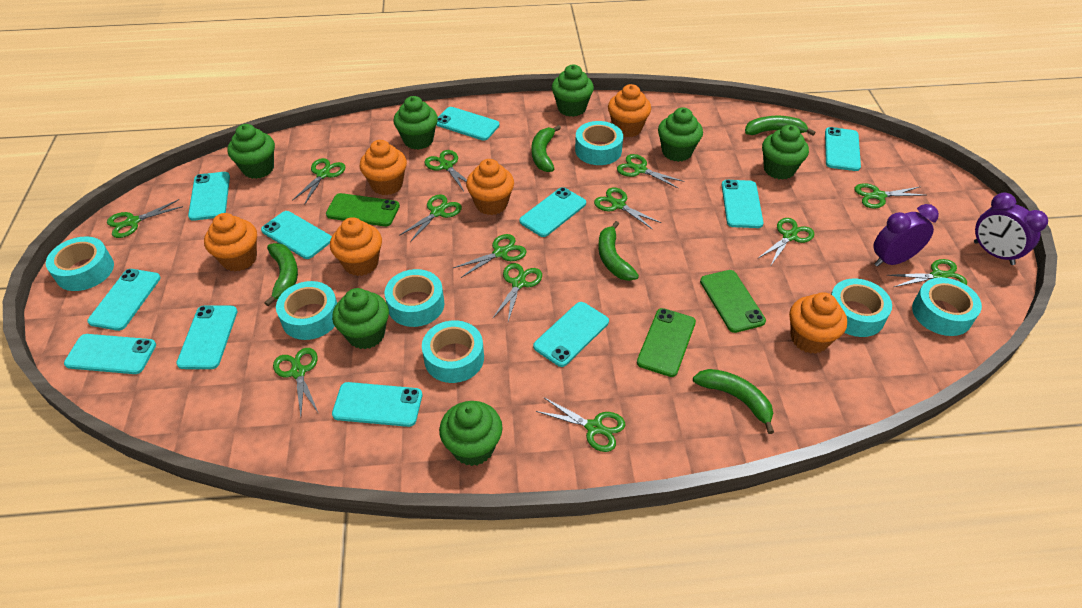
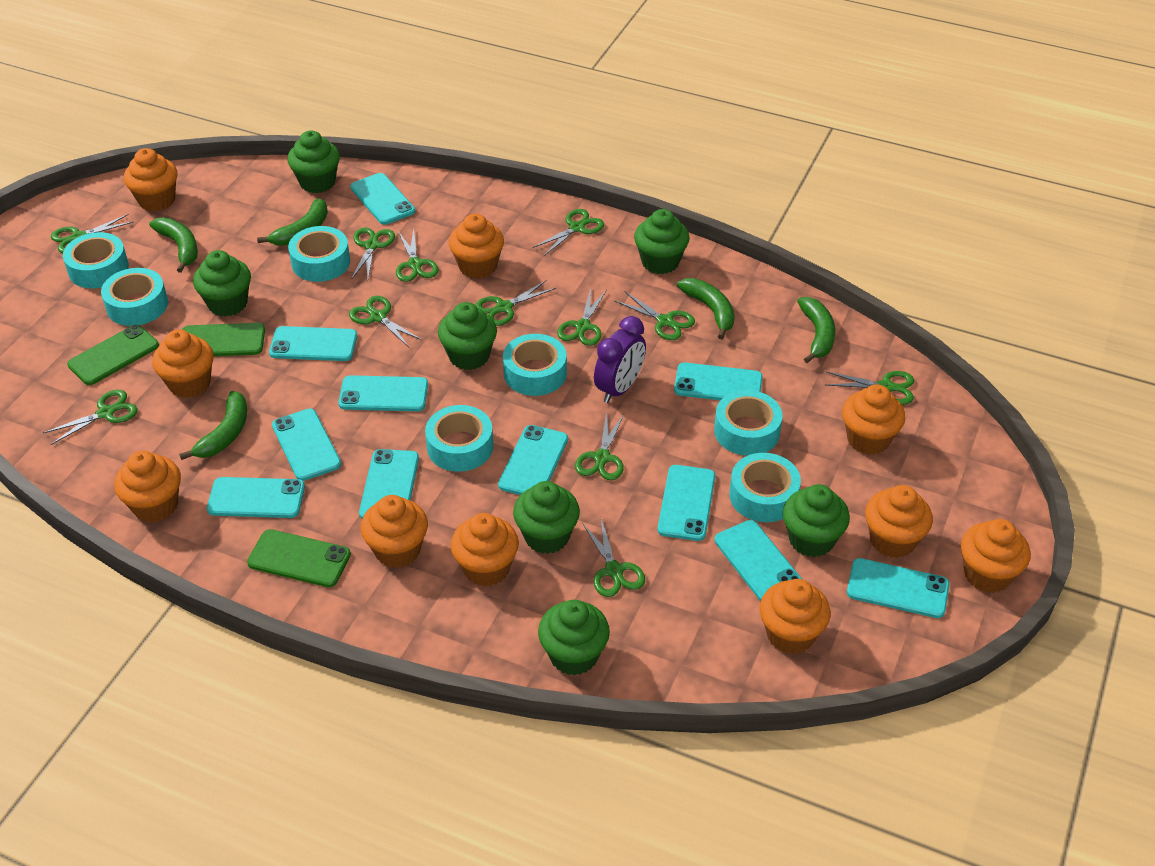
green scissors: 13 -> 12
orange cupcake: 6 -> 10
purple clock: 2 -> 1

